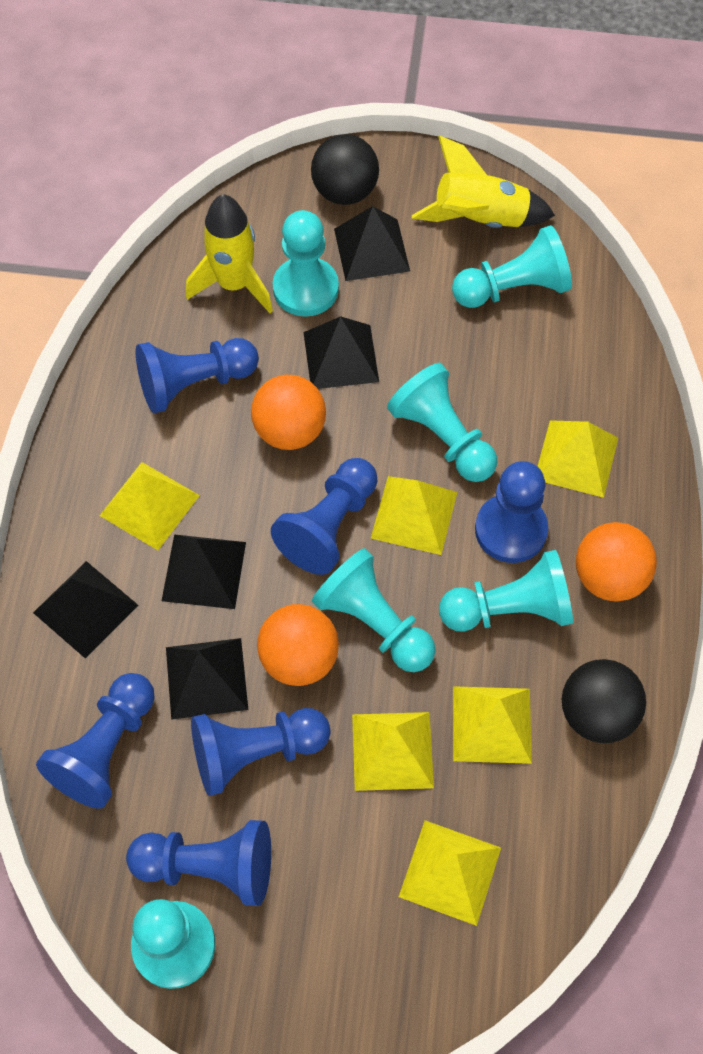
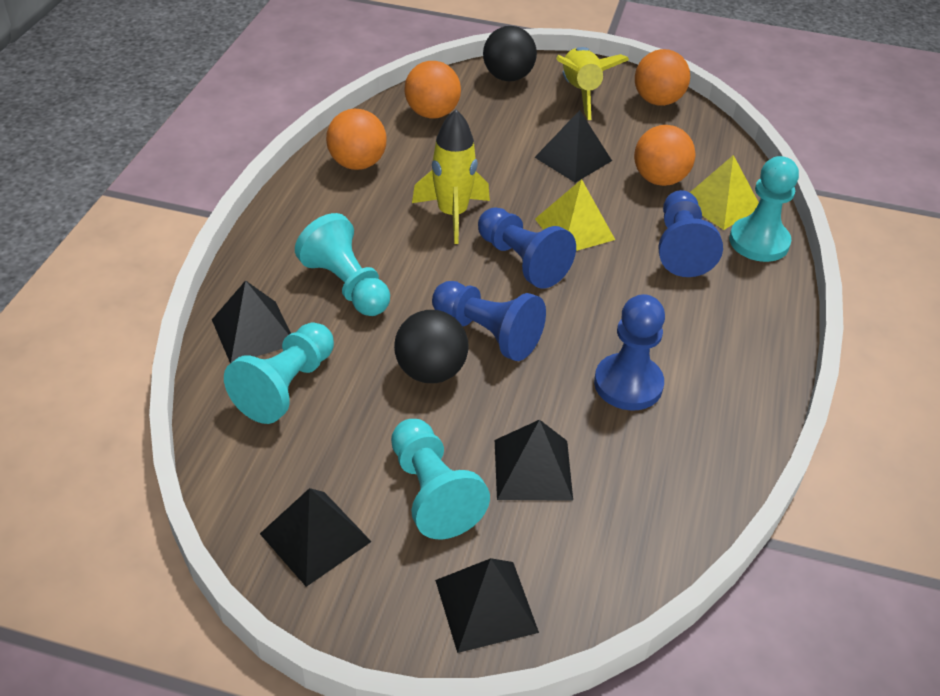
blue pawn: 6 -> 4
orange ball: 3 -> 4
turquoise pawn: 6 -> 4
yellow pyramid: 6 -> 2

